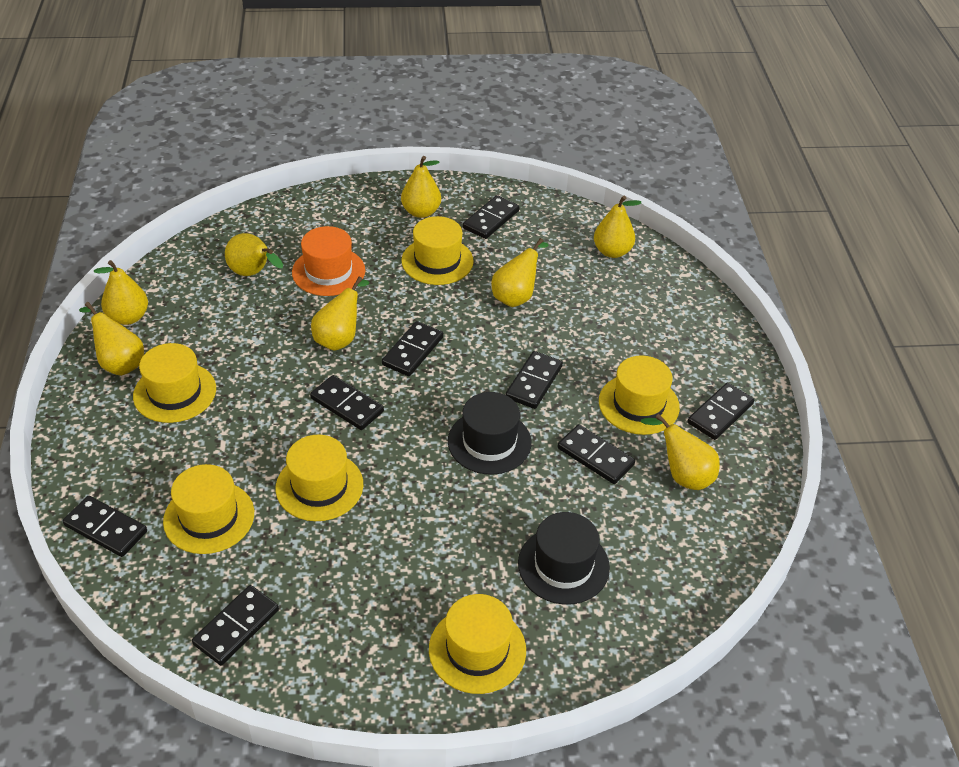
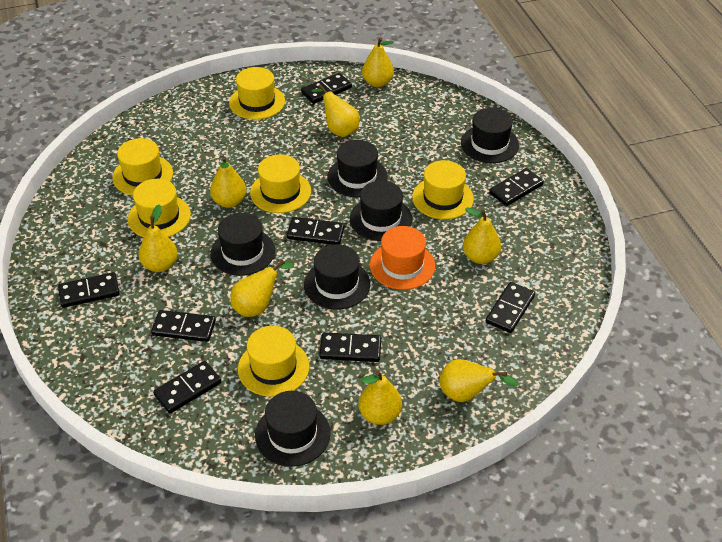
black hat: 2 -> 6

